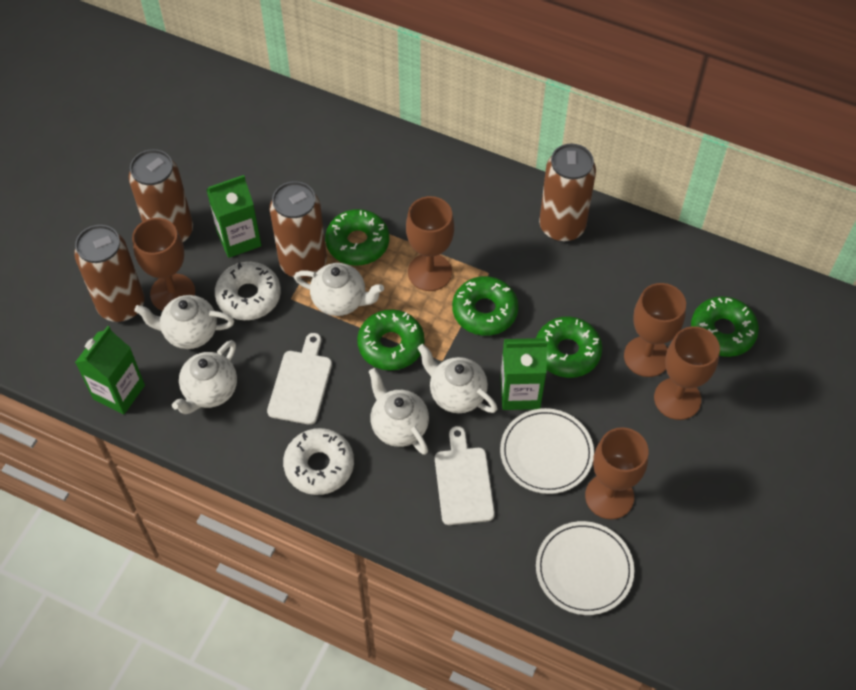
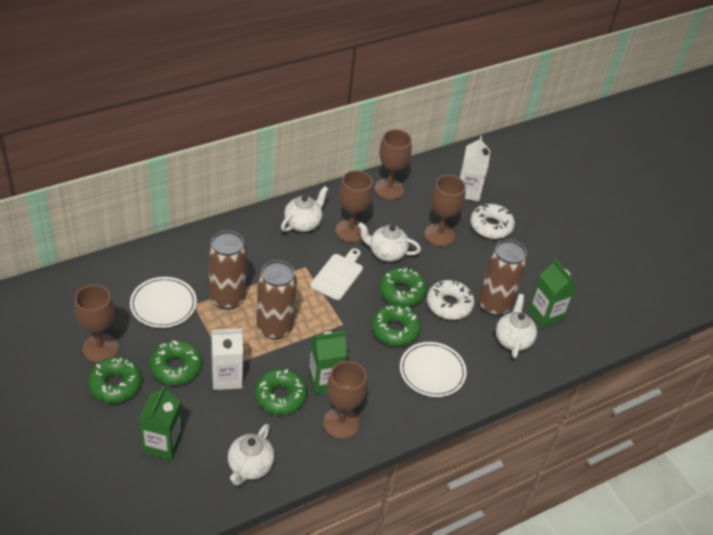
brown can: 4 -> 3
white carton: 0 -> 2
white cutting board: 2 -> 1
white teapot: 5 -> 4

